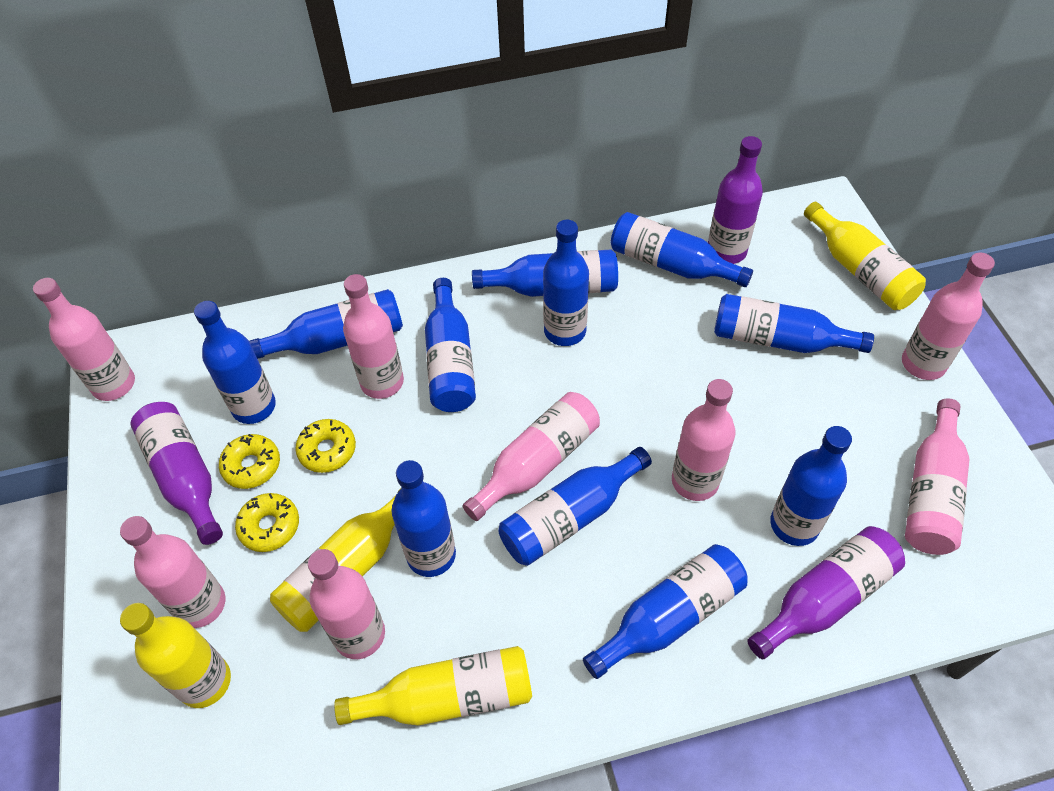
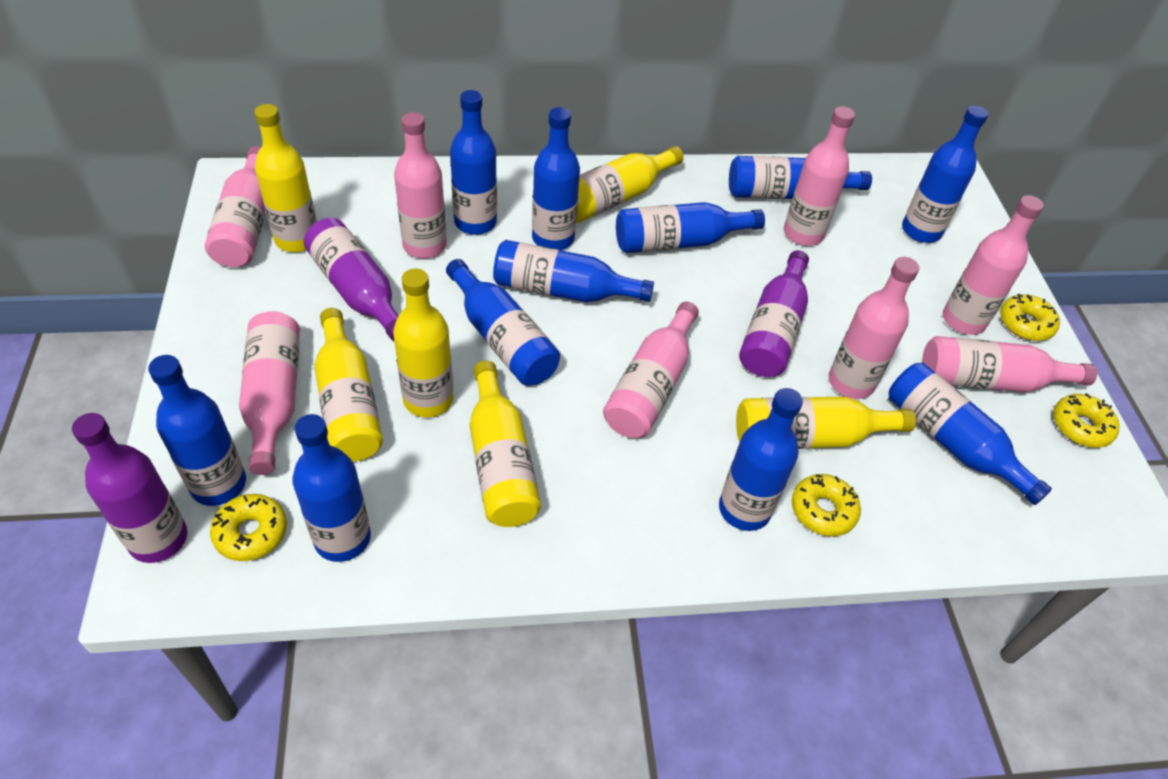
yellow bottle: 4 -> 6
yellow donut: 3 -> 4

